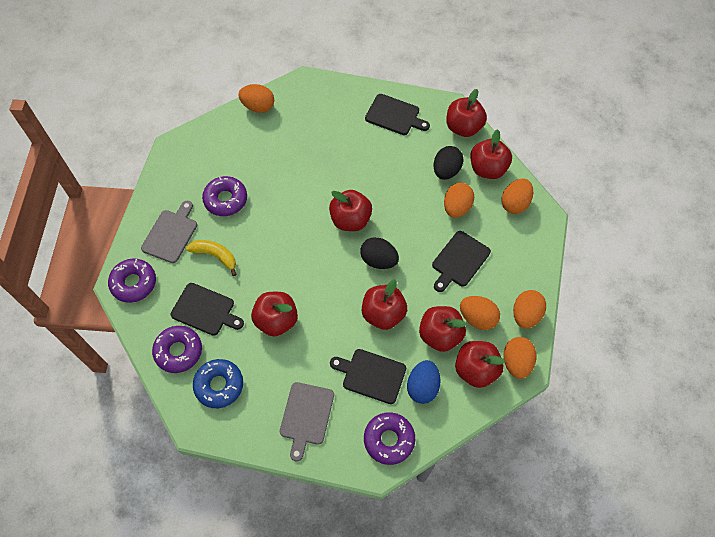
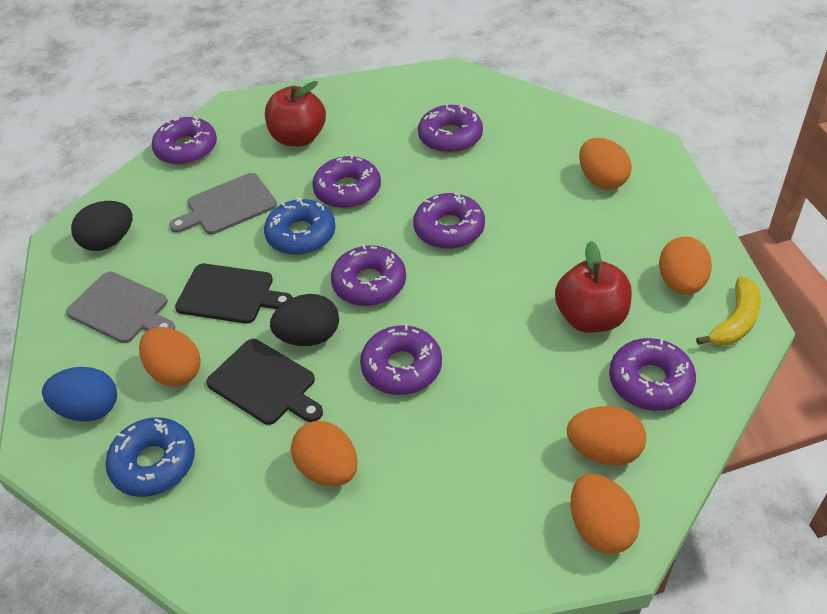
black cutting board: 4 -> 2
blue donut: 1 -> 2
purple donut: 4 -> 7
red apple: 7 -> 2

